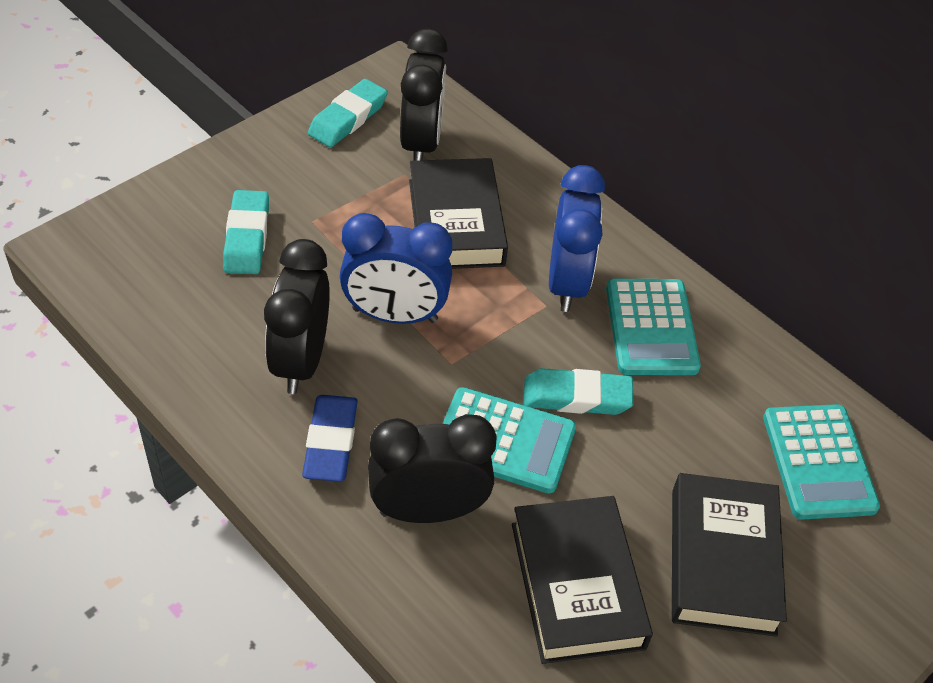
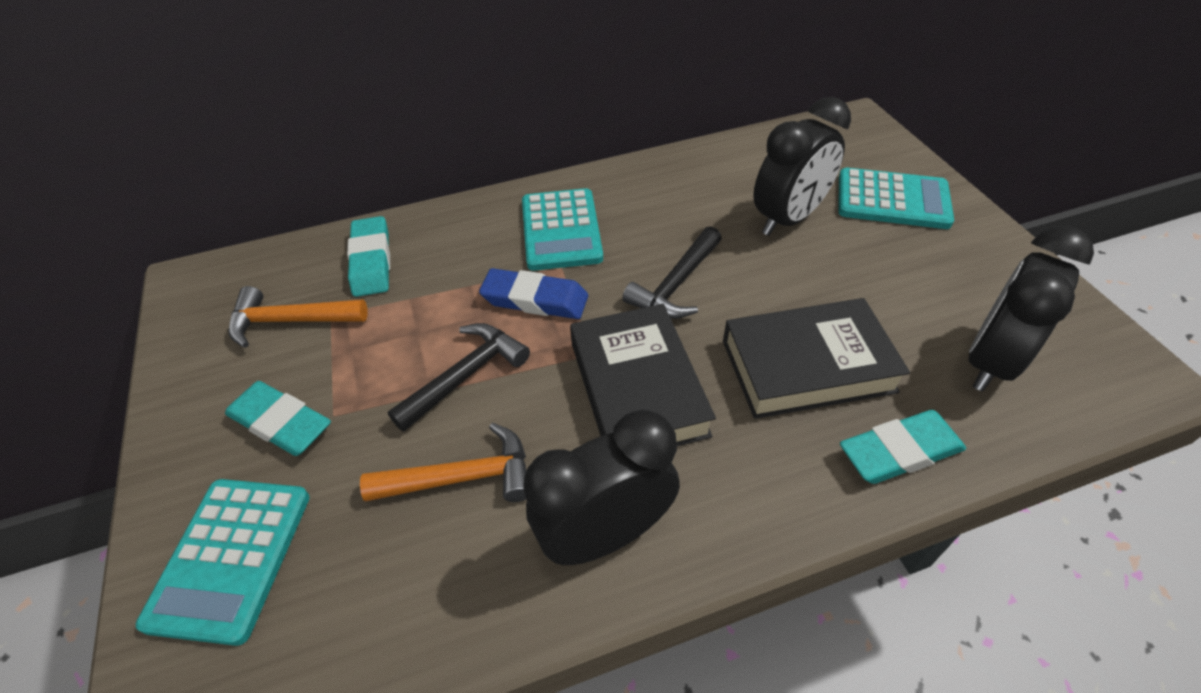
black book: 3 -> 2
black hammer: 0 -> 2
blue clock: 2 -> 0
orange hammer: 0 -> 2

